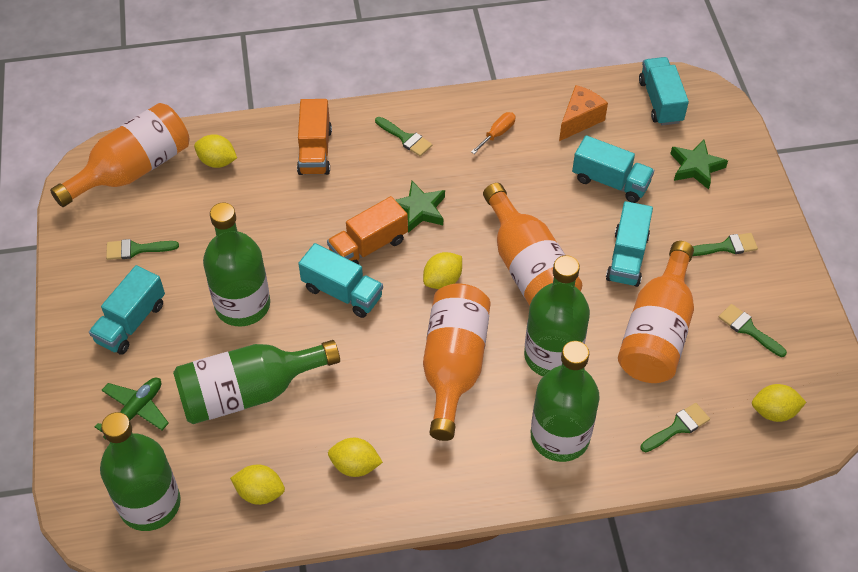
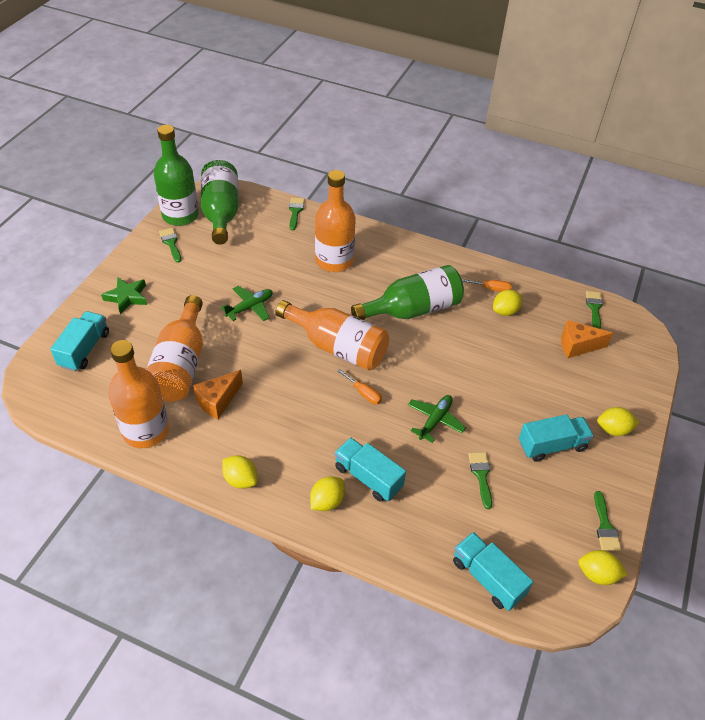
green bottle: 5 -> 3
green plane: 1 -> 2
green star: 2 -> 1
orange cheese: 1 -> 2
orange screwdriver: 1 -> 2
orange truck: 2 -> 0
turquoise truck: 5 -> 4

